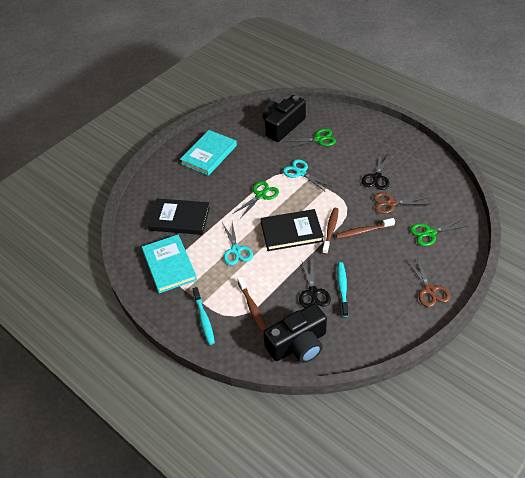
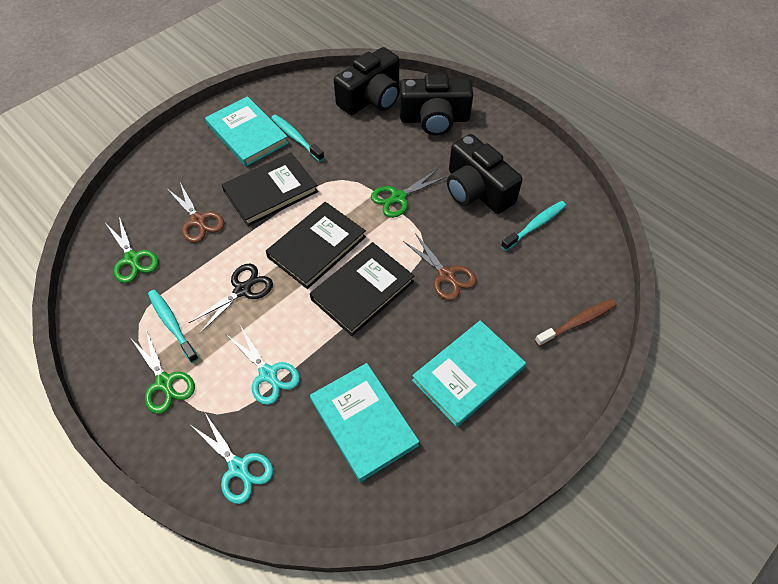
black book: 2 -> 3
black camera: 2 -> 3
black scissors: 2 -> 1
brown toothbrush: 3 -> 1
turquoise book: 2 -> 3
turquoise toothbrush: 2 -> 3

